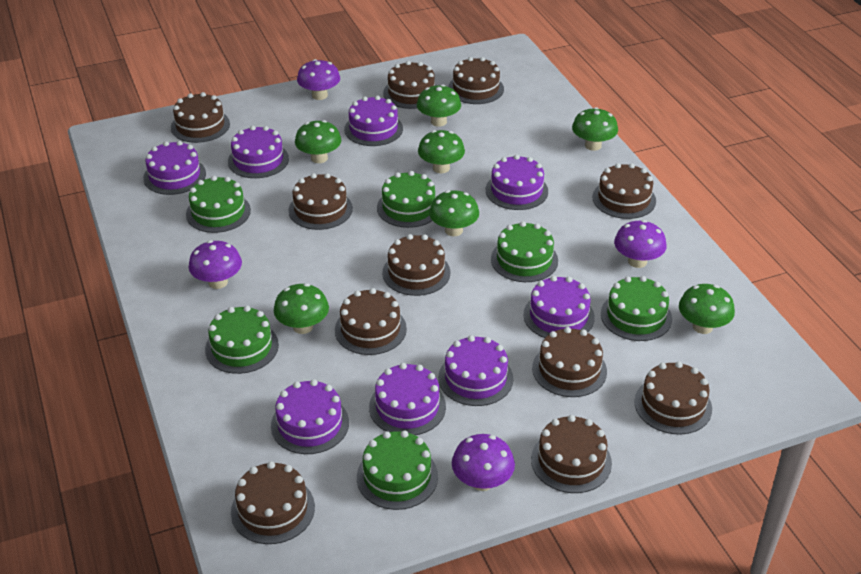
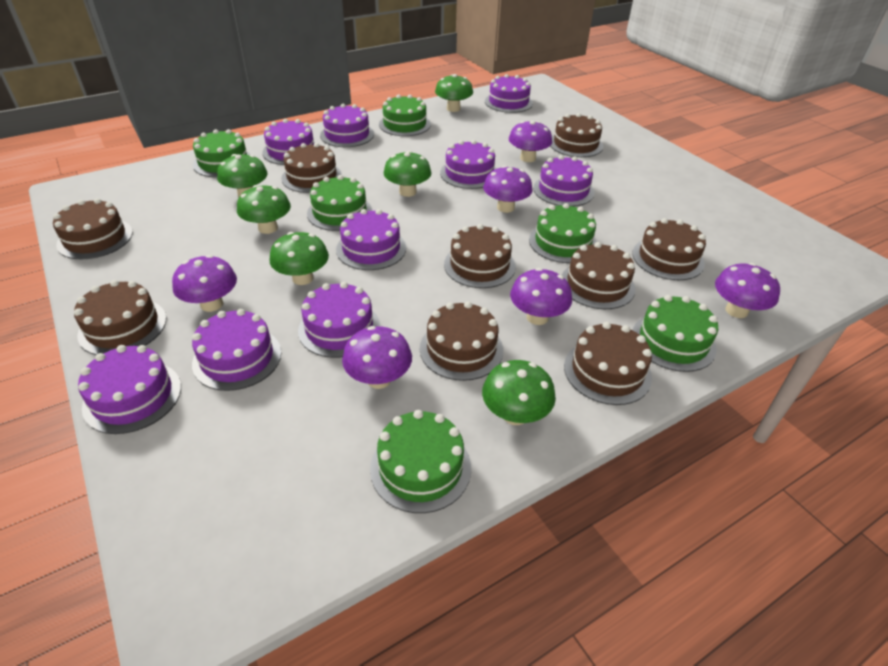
brown cake: 11 -> 9
green mushroom: 7 -> 6
purple cake: 8 -> 9
purple mushroom: 4 -> 6

